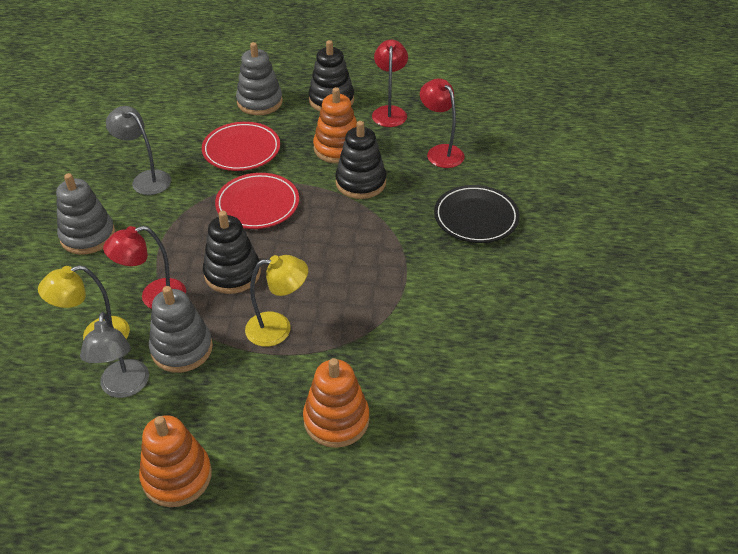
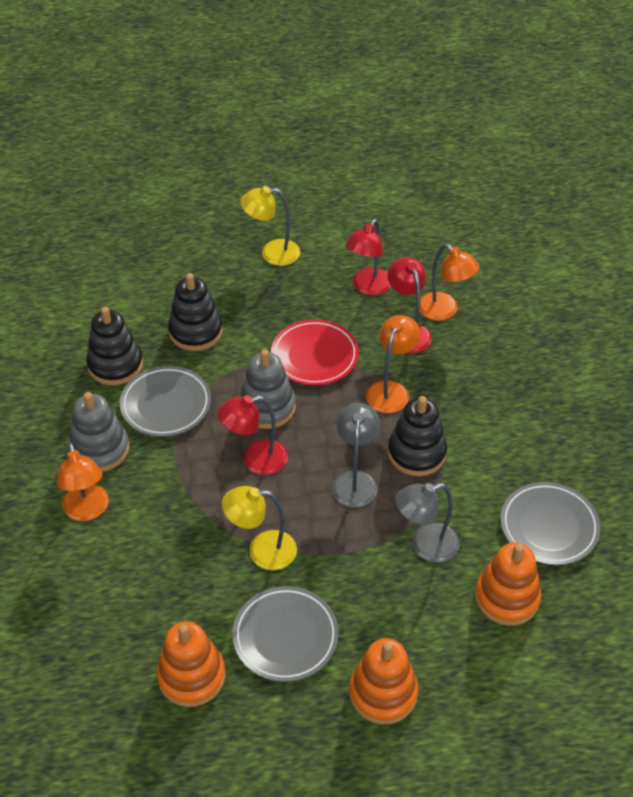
black plate: 1 -> 0
grey plate: 0 -> 3
grey stacking toy: 3 -> 2
orange lamp: 0 -> 3
red plate: 2 -> 1

